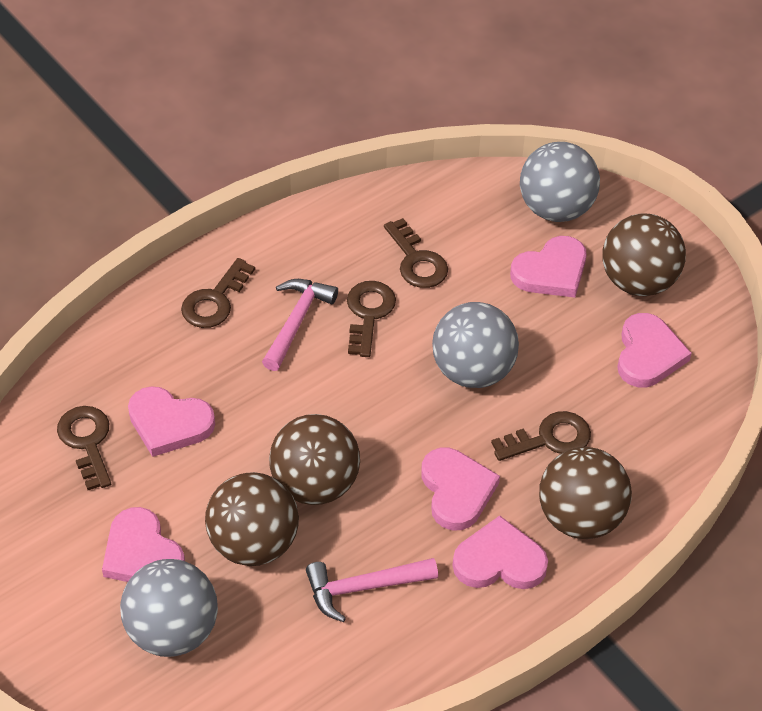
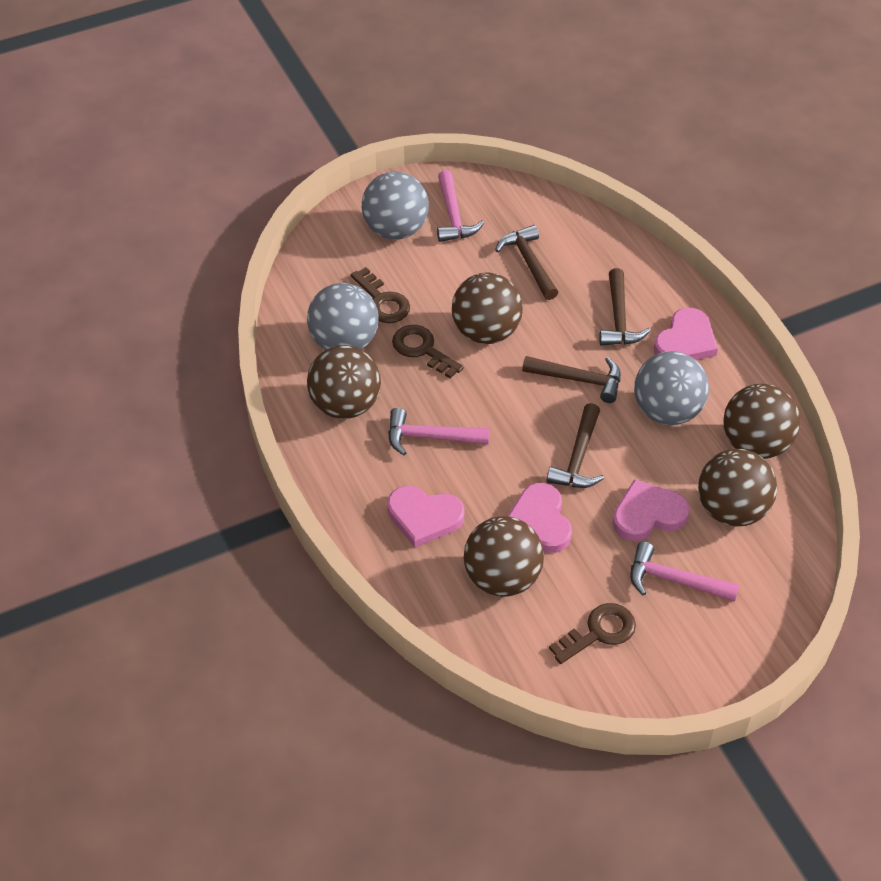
brown ball: 4 -> 5
brown hammer: 0 -> 4
brown key: 5 -> 3
pink hammer: 2 -> 3
pink heart: 6 -> 4

